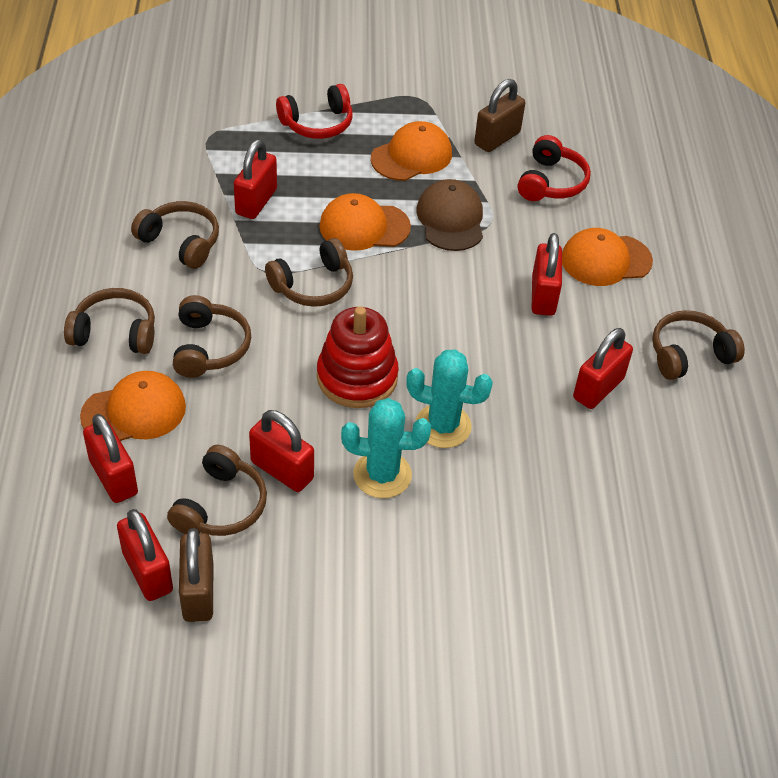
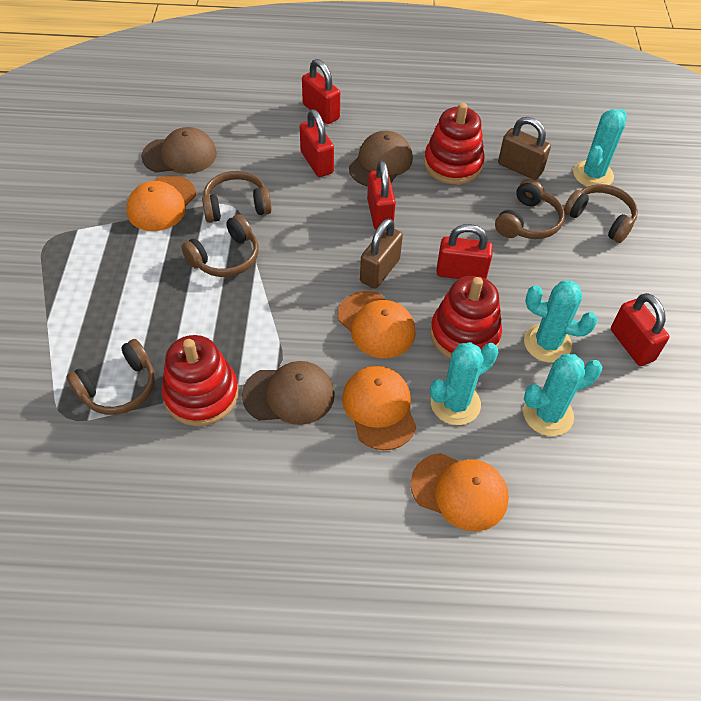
brown cap: 1 -> 3
brown headphones: 6 -> 5
red headphones: 2 -> 0
red padlock: 6 -> 5
red stacking toy: 1 -> 3
turquoise cactus: 2 -> 4

